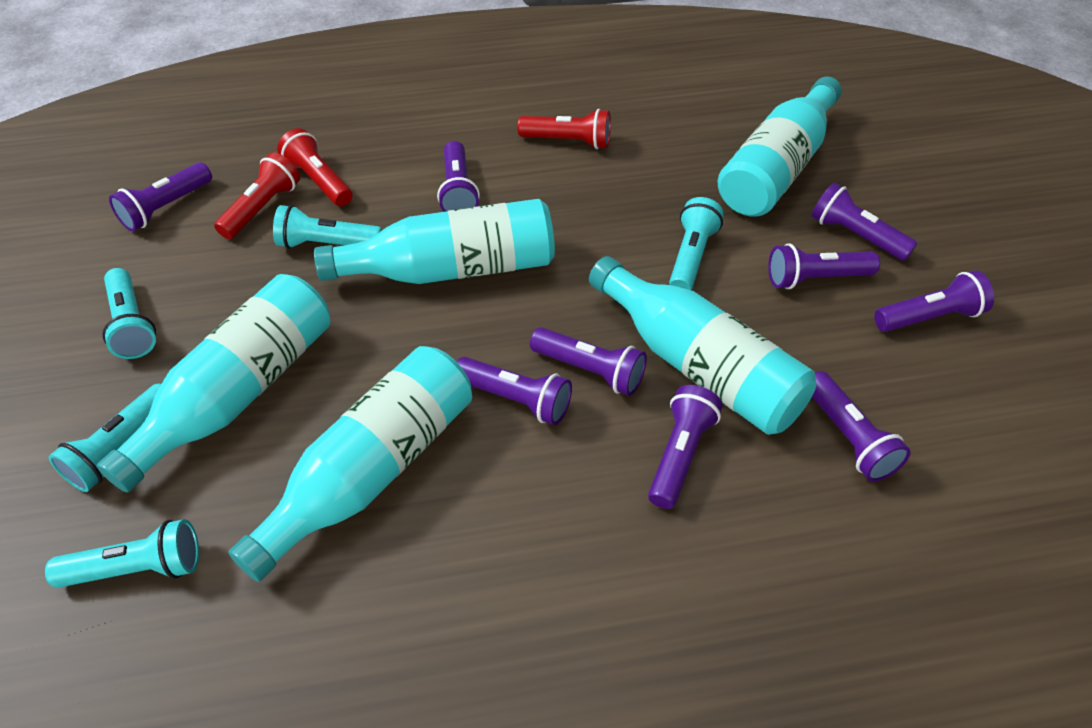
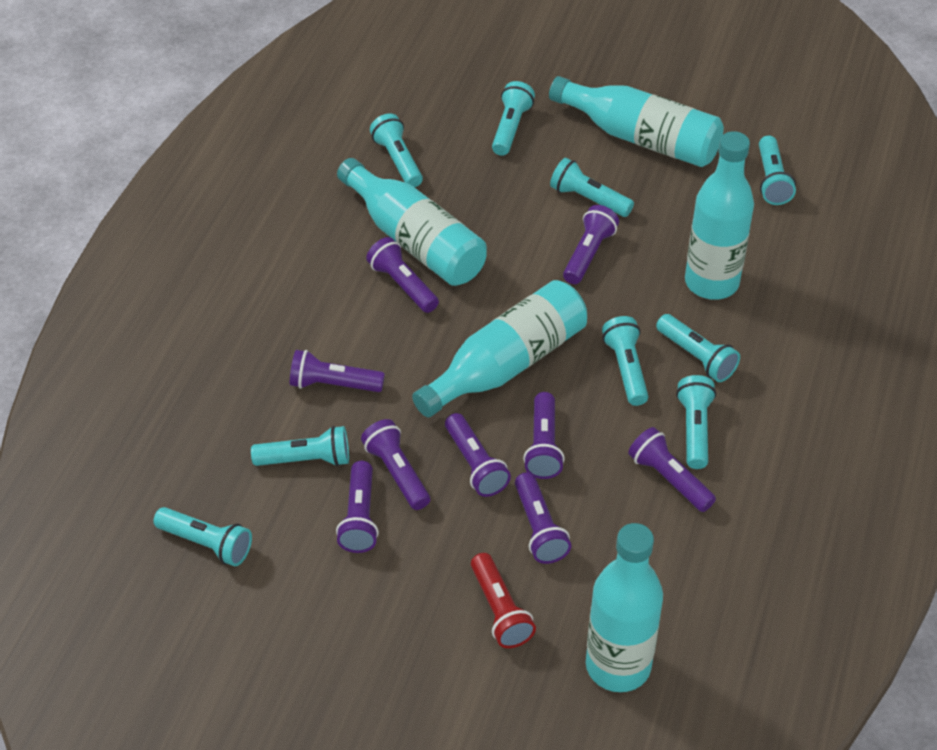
red flashlight: 3 -> 1
turquoise flashlight: 5 -> 9

